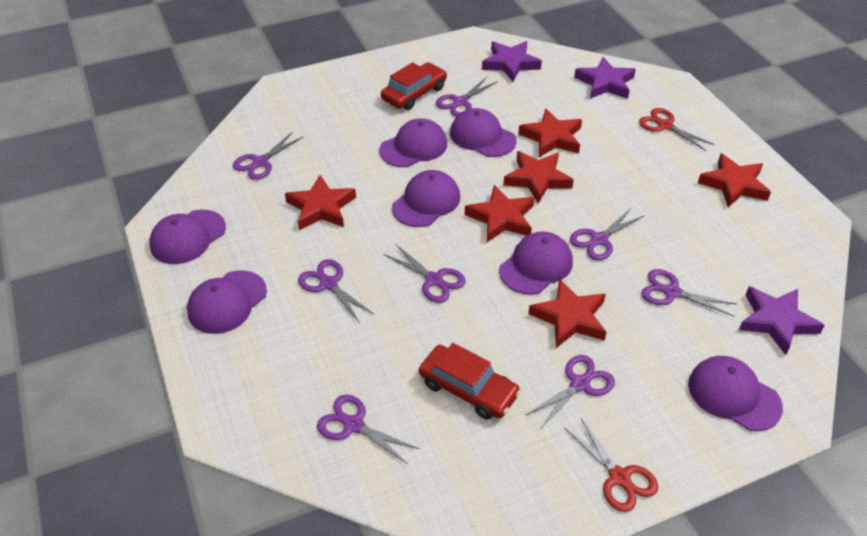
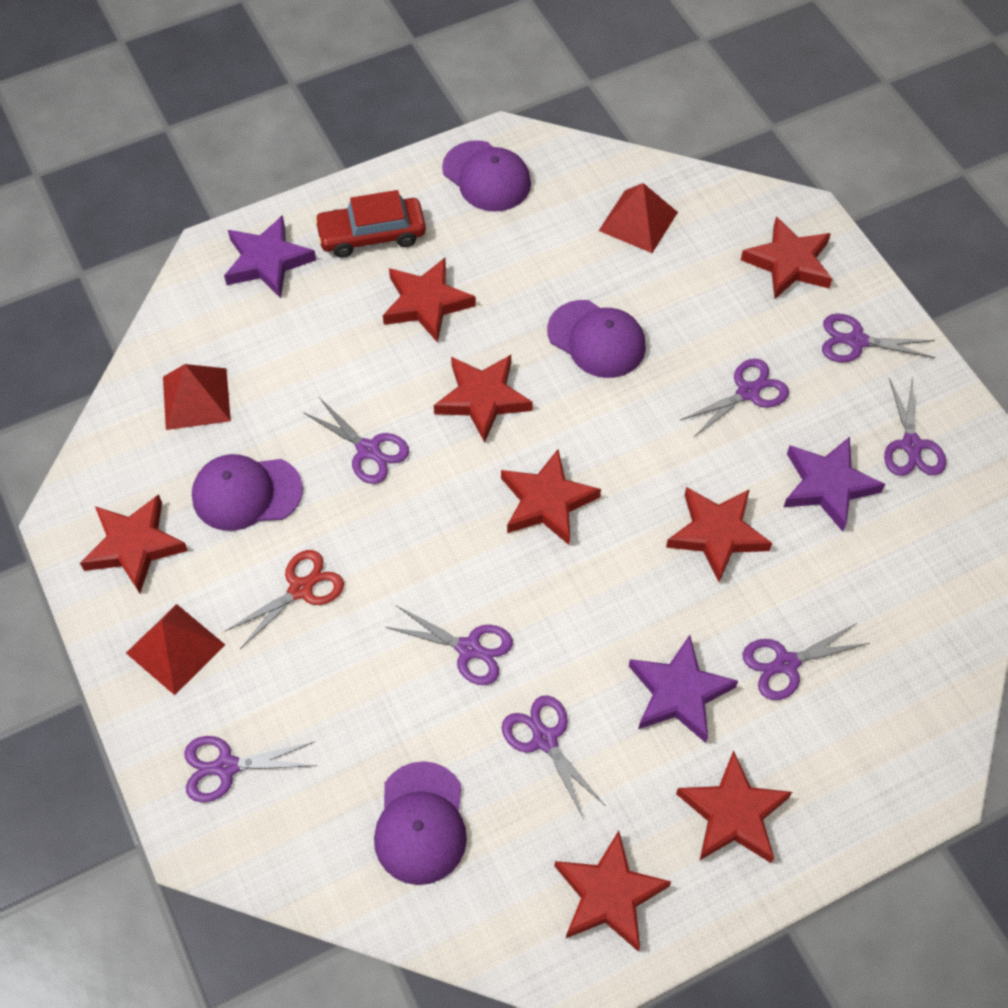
purple cap: 7 -> 4
red car: 2 -> 1
red pyramid: 0 -> 3
red scissors: 2 -> 1
red star: 6 -> 8

